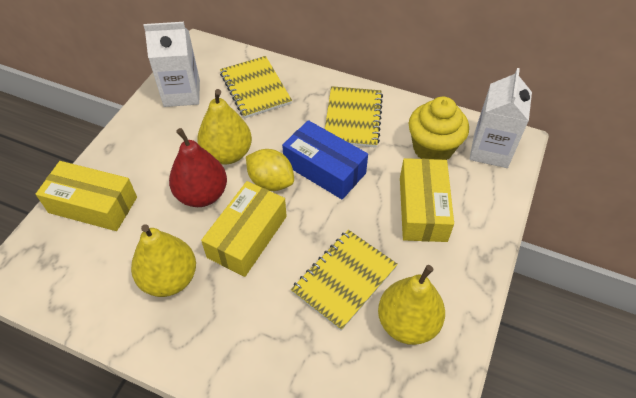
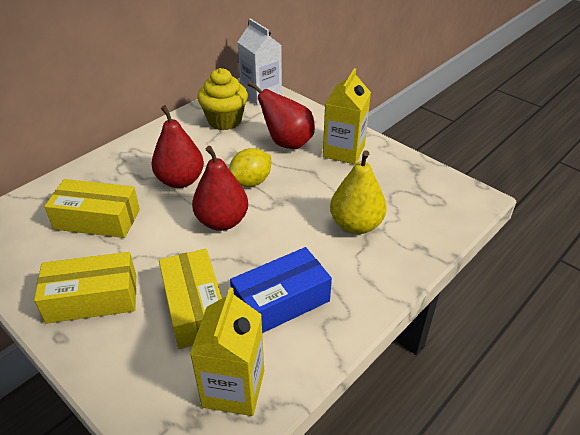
red pear: 1 -> 3
white carton: 2 -> 1
yellow carton: 0 -> 2
yellow notebook: 3 -> 0
yellow pear: 3 -> 1

